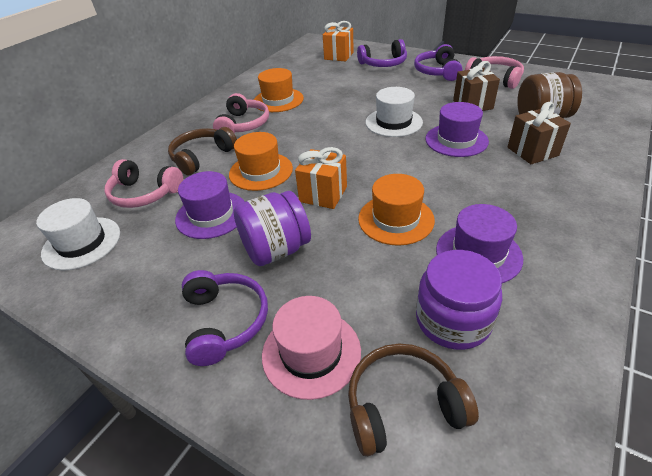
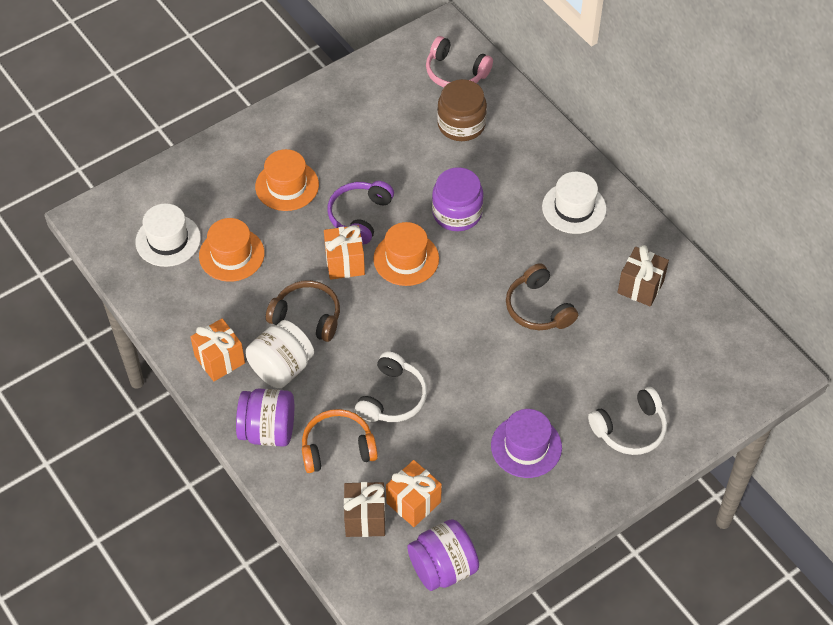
orange gift: 2 -> 3
orange headphones: 0 -> 1
pink hat: 1 -> 0
pink headphones: 3 -> 1
purple hat: 3 -> 1
purple headphones: 3 -> 1
purple jar: 2 -> 3
white headphones: 0 -> 2
white jar: 0 -> 1

